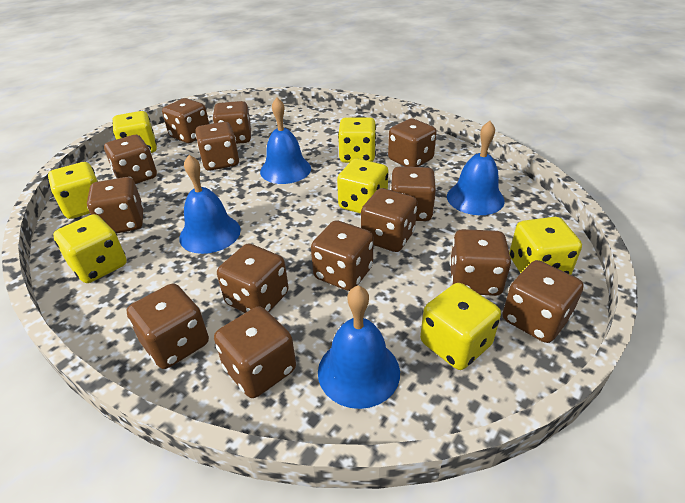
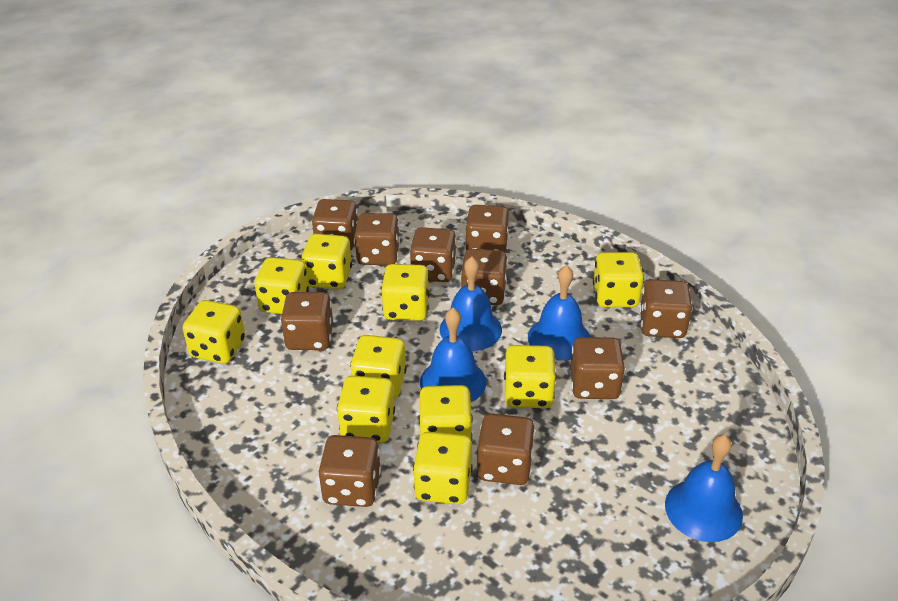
brown dice: 14 -> 10
yellow dice: 7 -> 10

